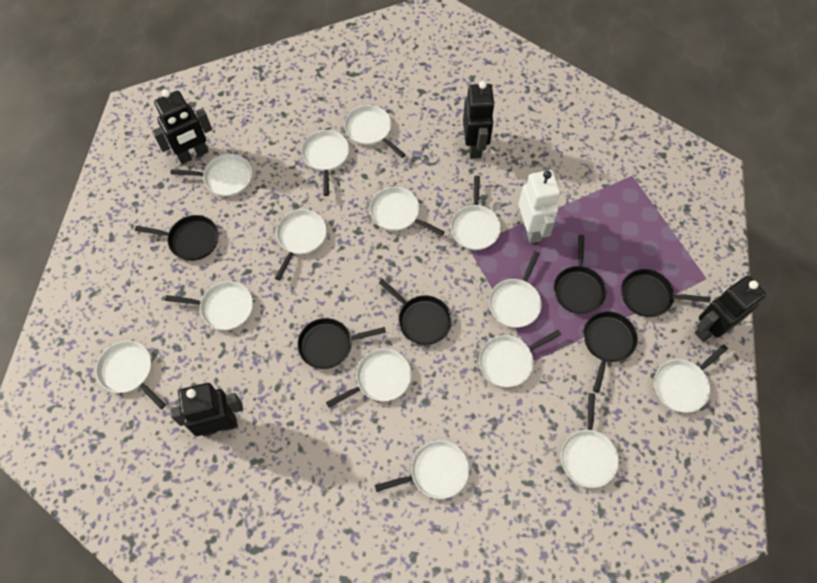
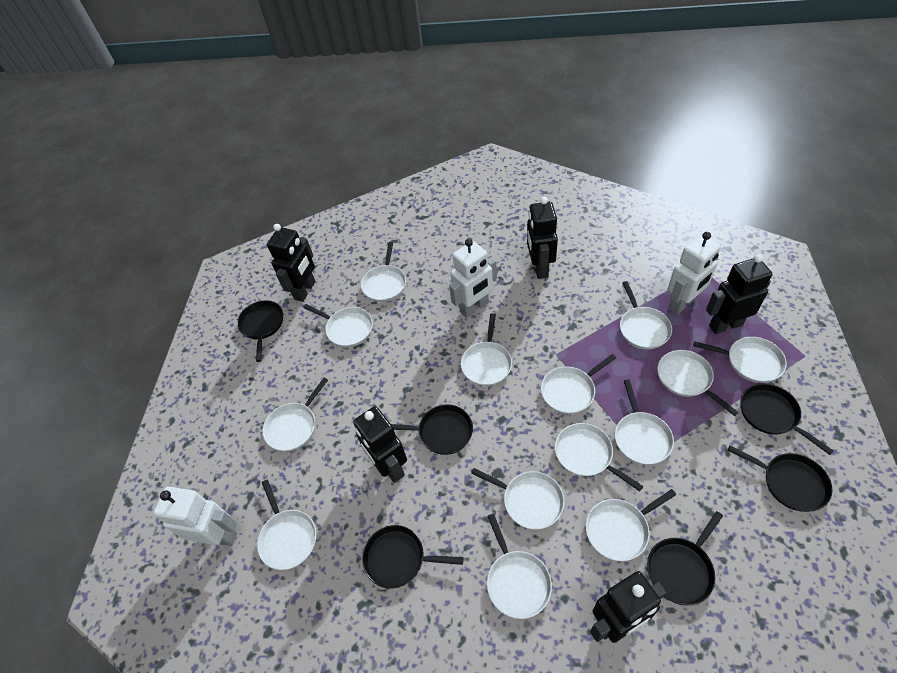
black robot: 4 -> 5
white robot: 1 -> 3

